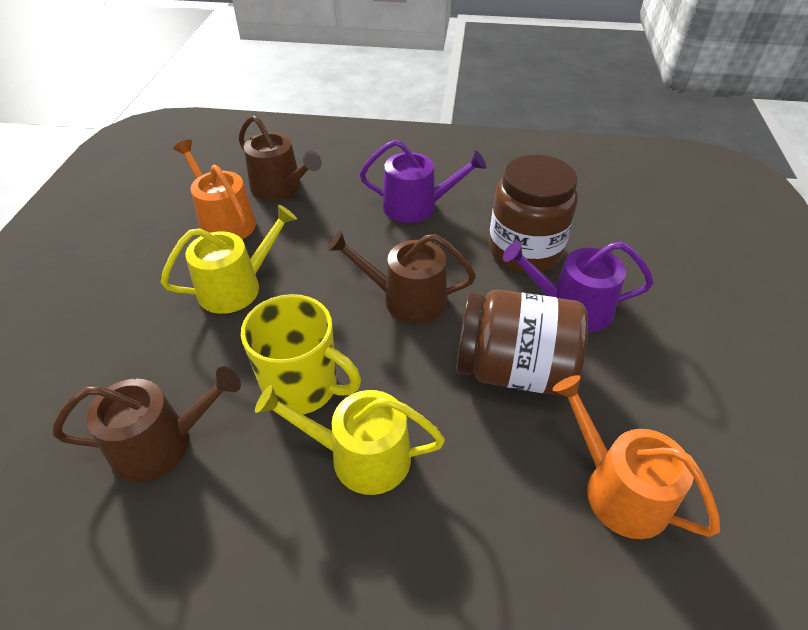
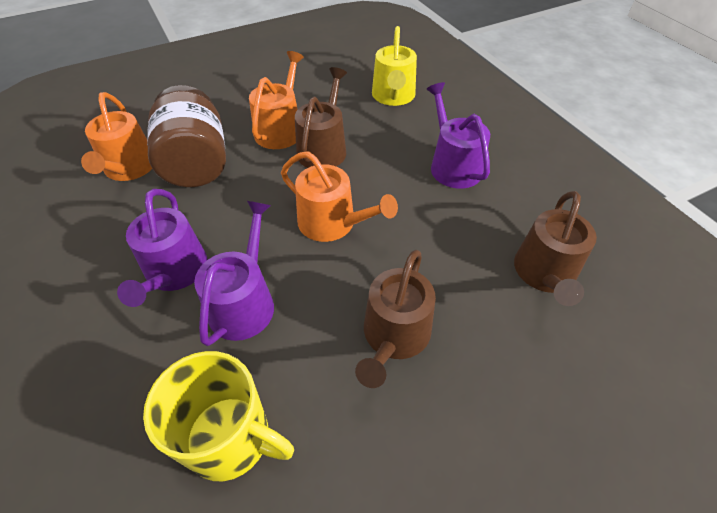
brown jar: 2 -> 1
orange watering can: 2 -> 3
purple watering can: 2 -> 3
yellow watering can: 2 -> 1

